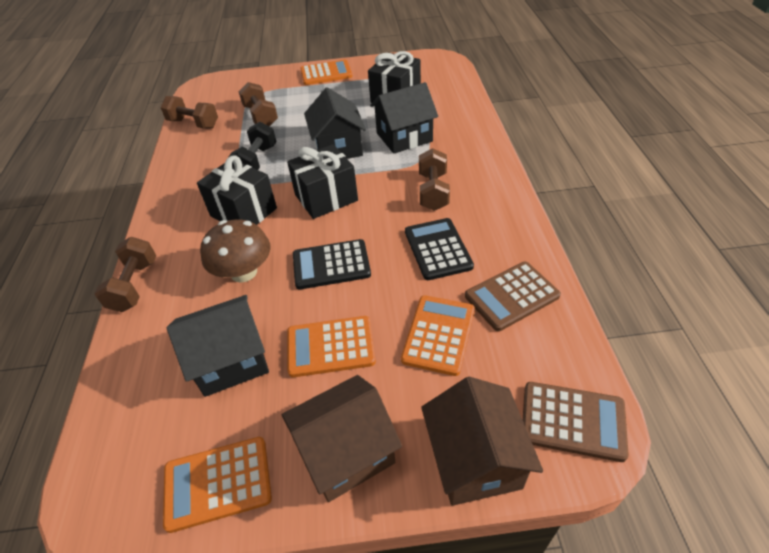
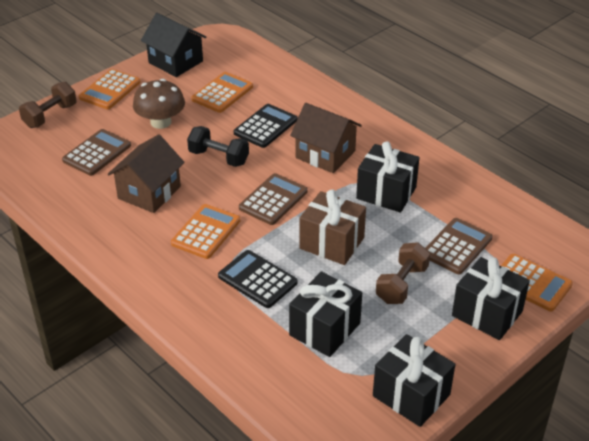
black gift: 3 -> 4
black house: 3 -> 1
brown calculator: 2 -> 3
brown dumbbell: 4 -> 2
brown gift: 0 -> 1

